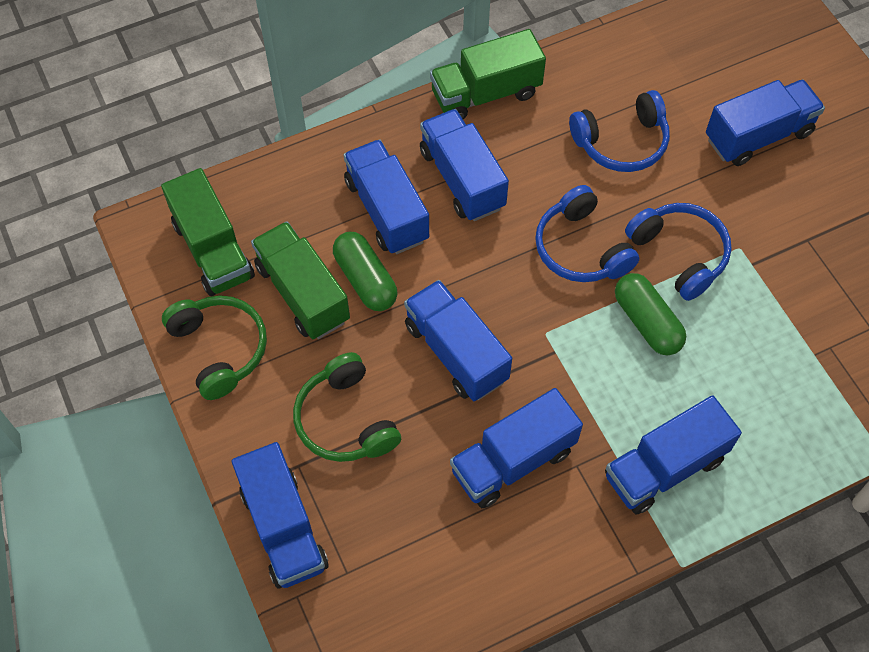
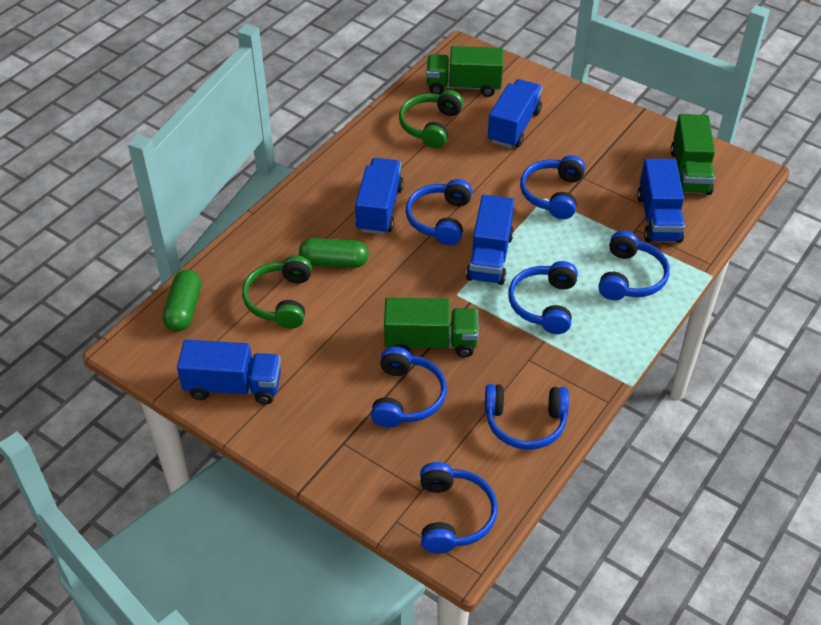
blue headphones: 3 -> 7
blue truck: 7 -> 5

